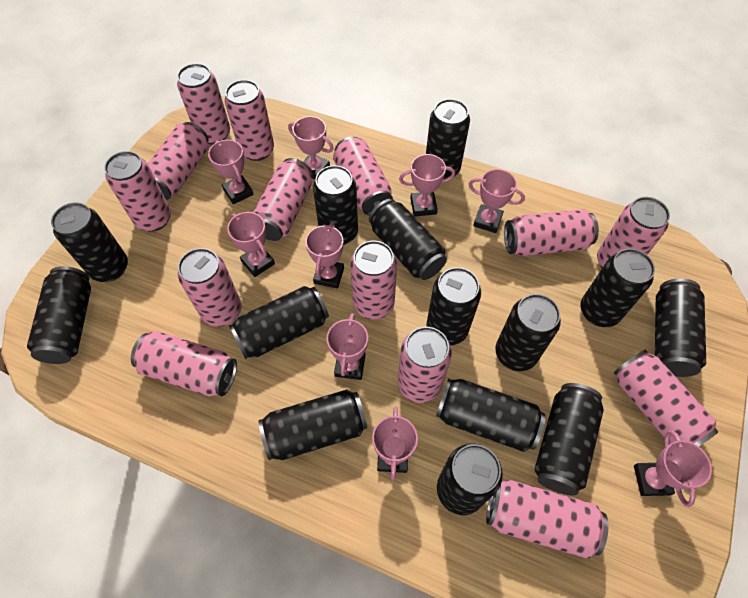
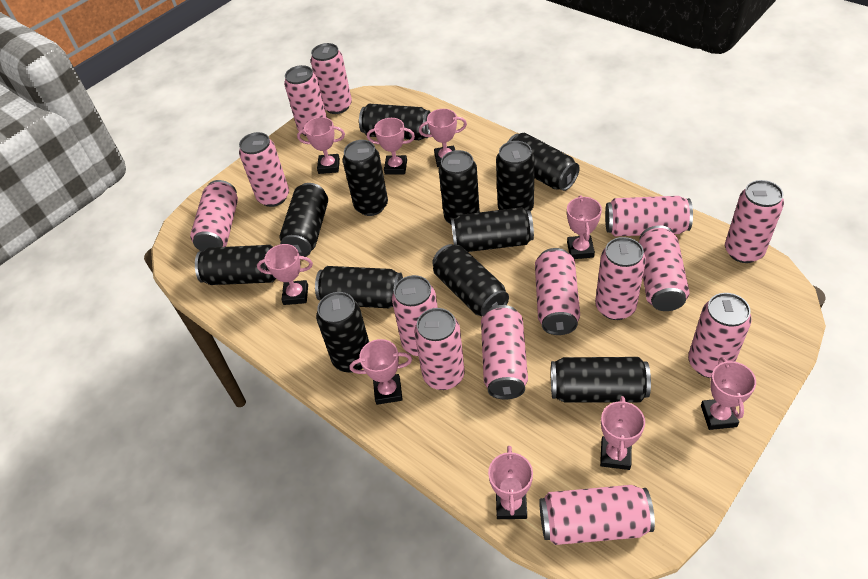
black can: 14 -> 12

